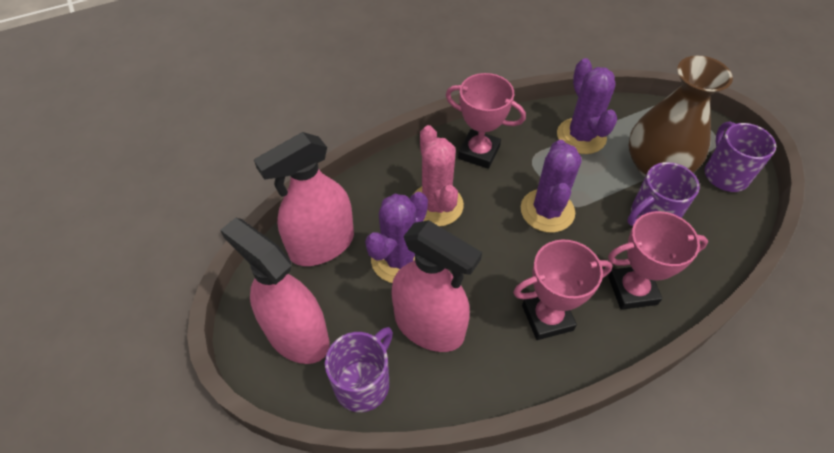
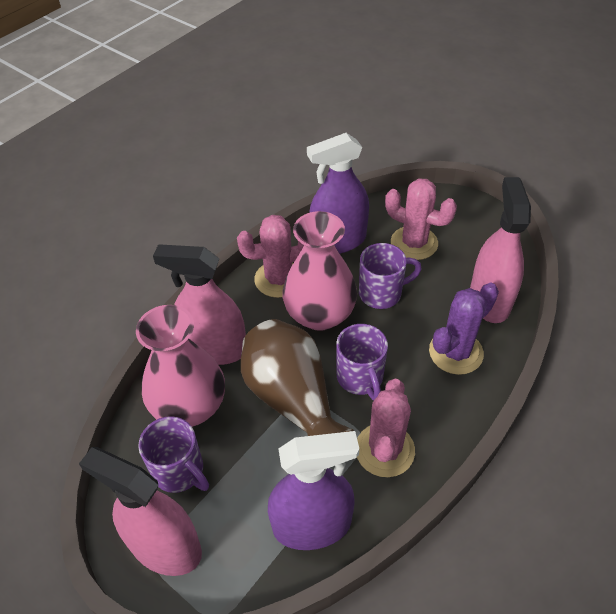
pink cactus: 1 -> 3
pink trophy: 3 -> 0
pink vase: 0 -> 2
purple cactus: 3 -> 1
purple spray bottle: 0 -> 2

